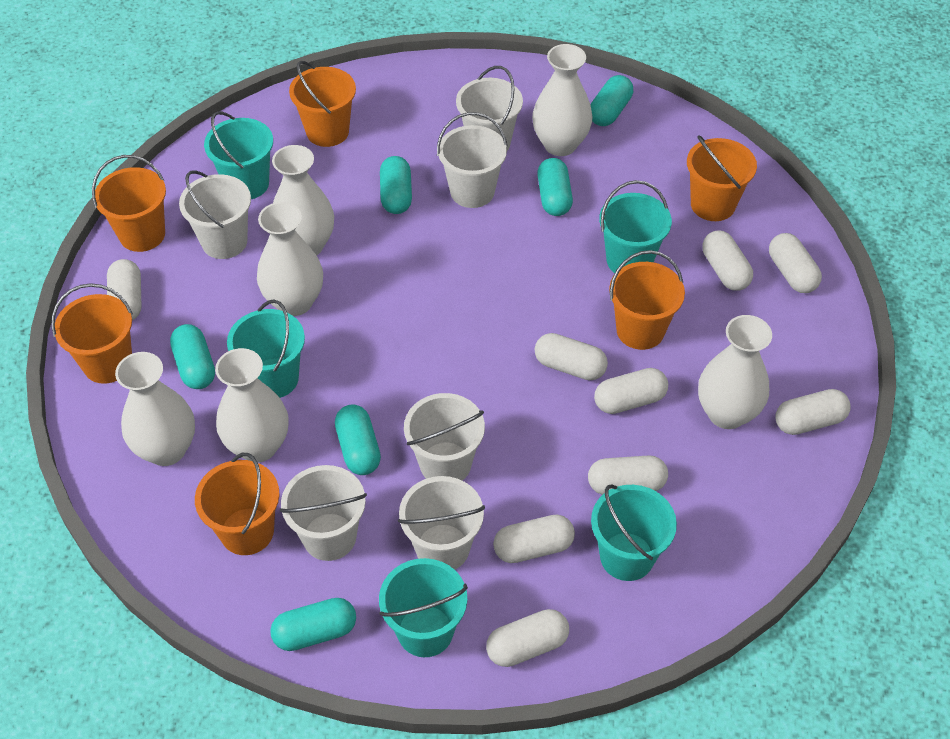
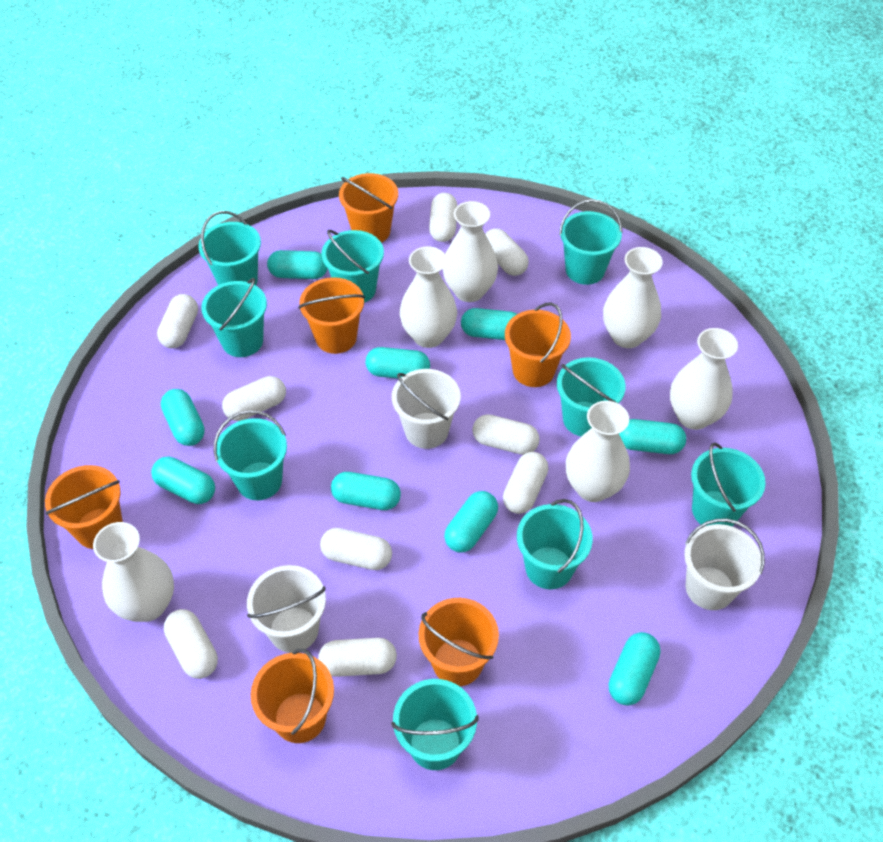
turquoise bucket: 5 -> 9
turquoise capsule: 6 -> 9
white bucket: 6 -> 3

